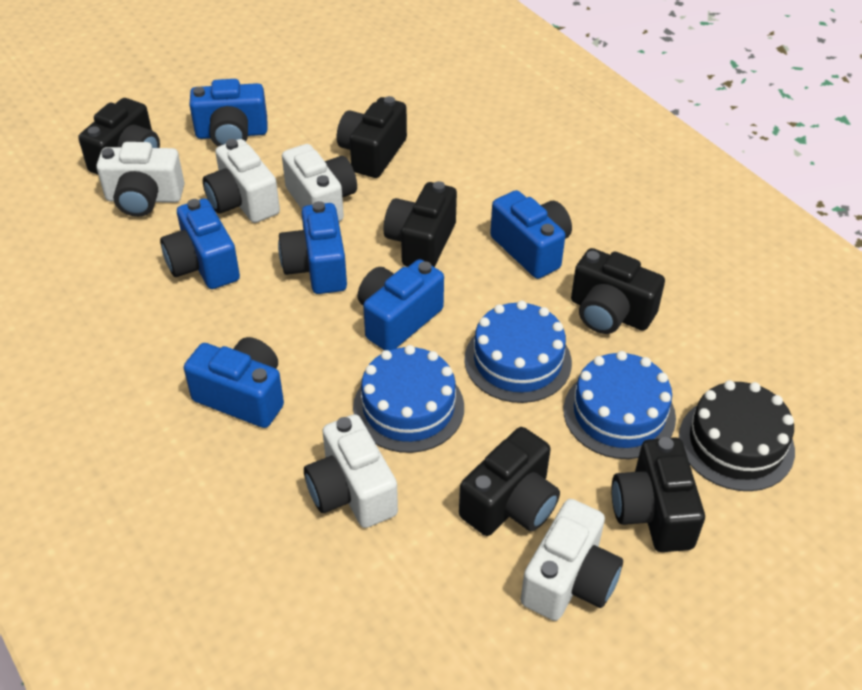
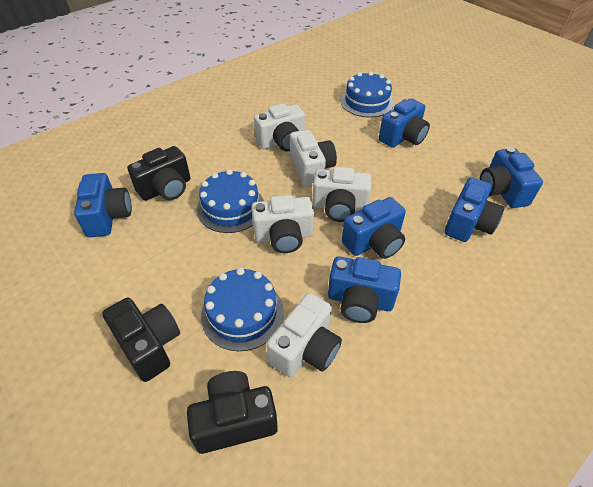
black cake: 1 -> 0
black camera: 6 -> 3

